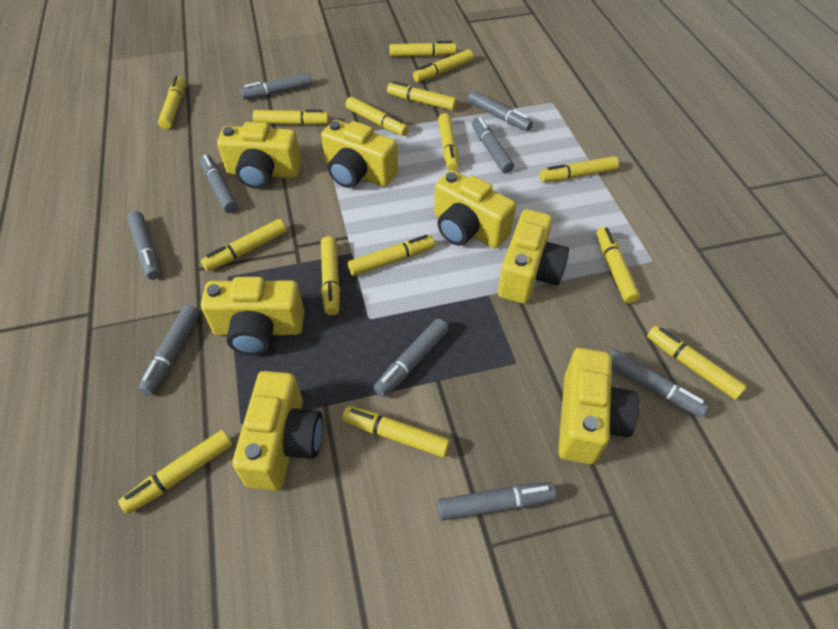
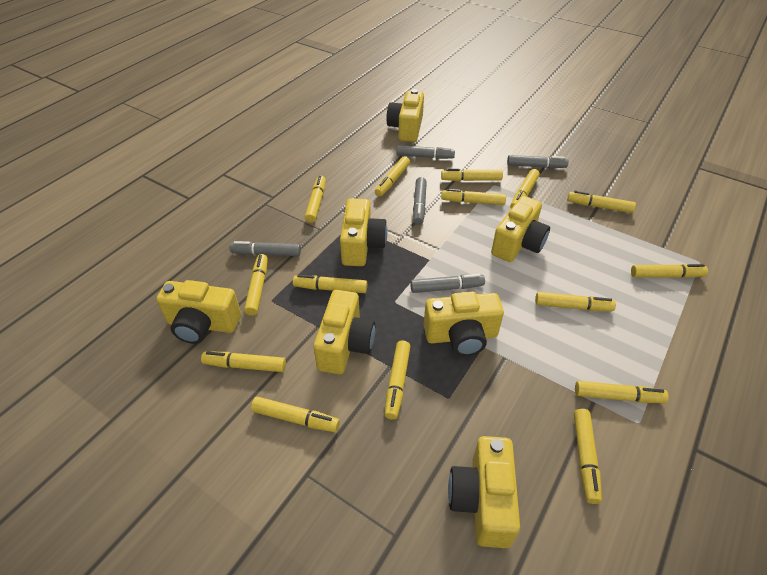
grey marker: 9 -> 5

